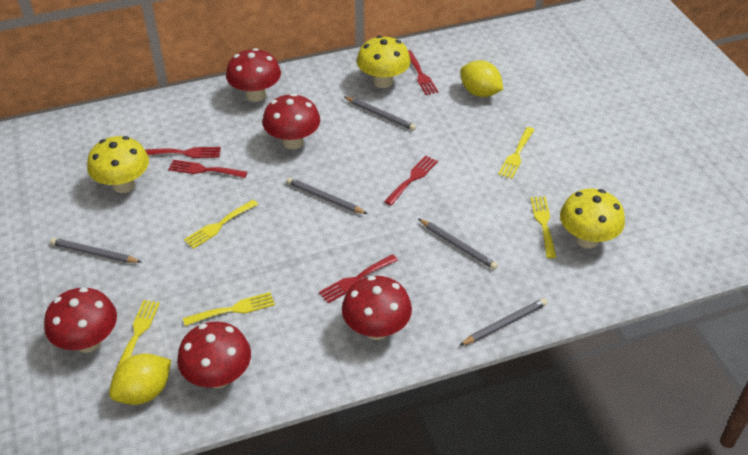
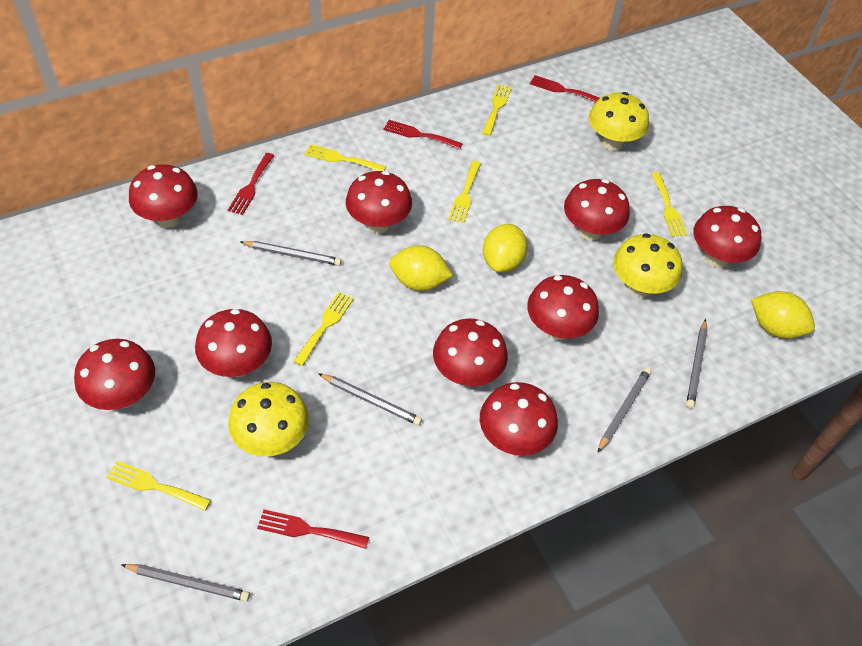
red fork: 5 -> 4
red mushroom: 5 -> 9
yellow fork: 5 -> 6
yellow lemon: 2 -> 3

